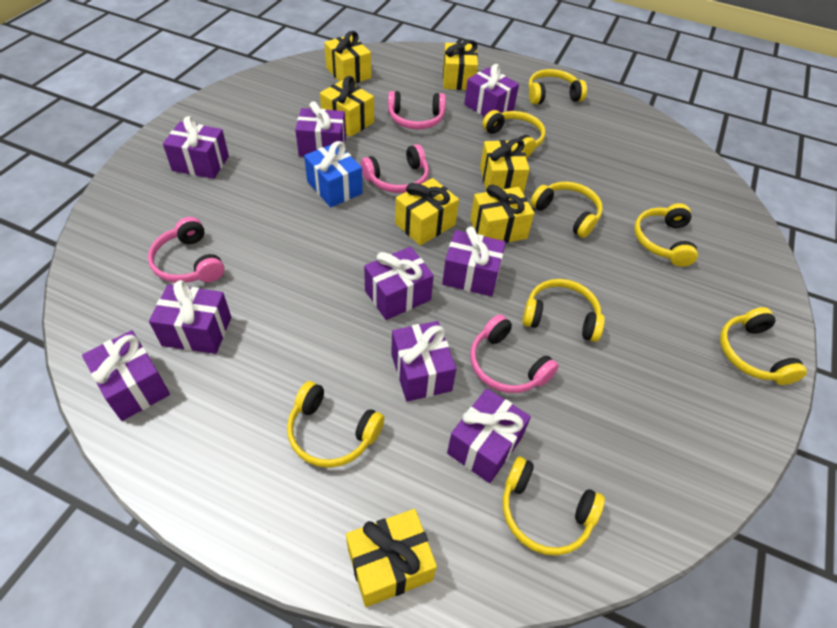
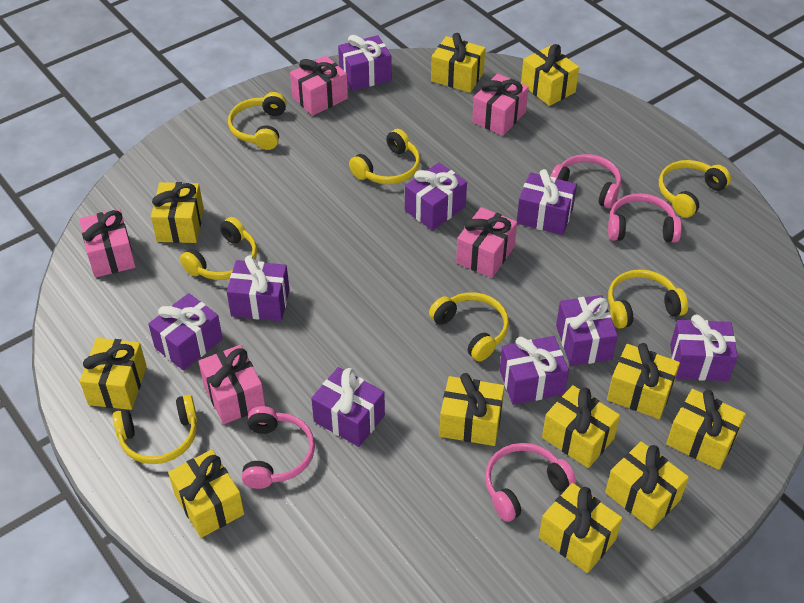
blue gift: 1 -> 0
pink gift: 0 -> 5
yellow gift: 7 -> 11
yellow headphones: 8 -> 7

